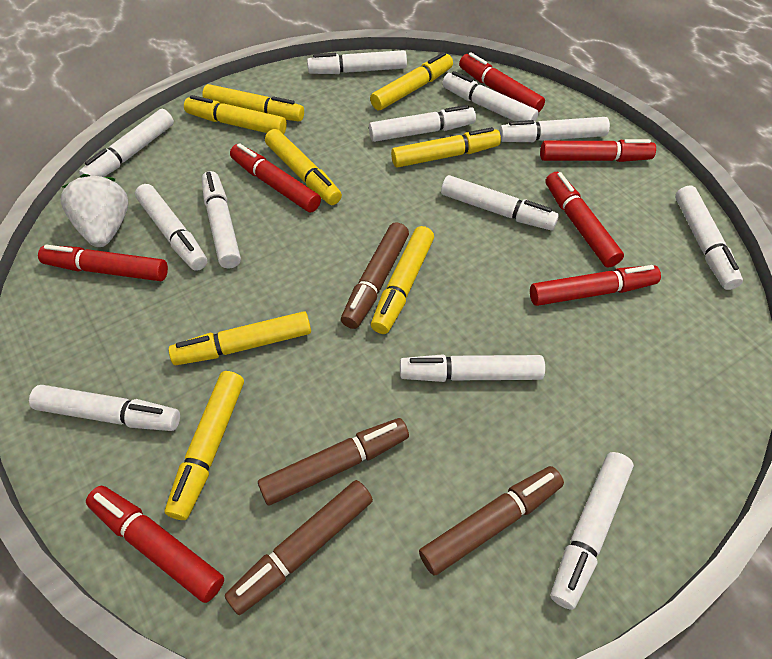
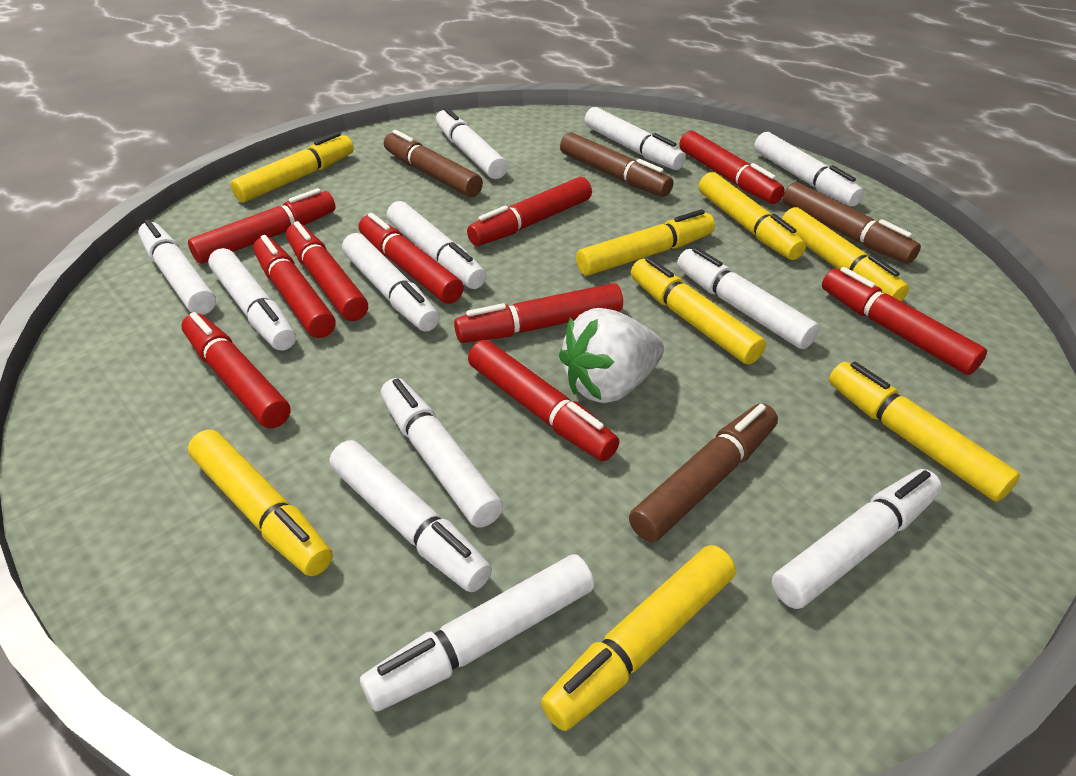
red marker: 7 -> 10

